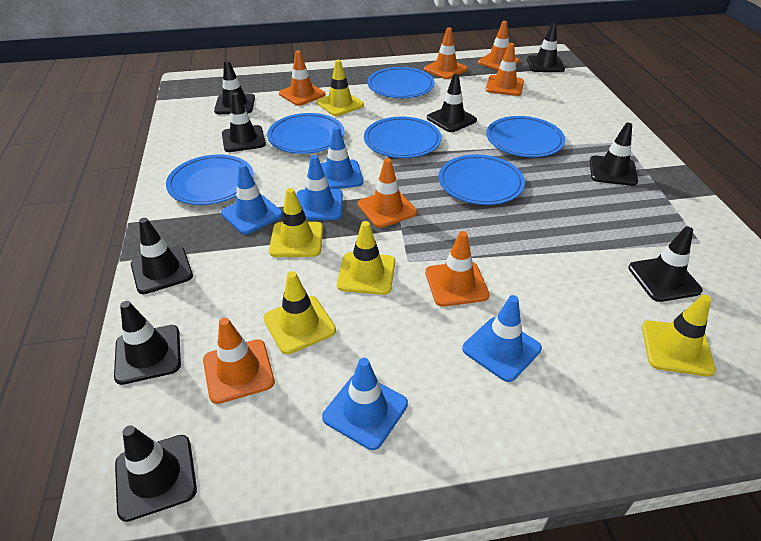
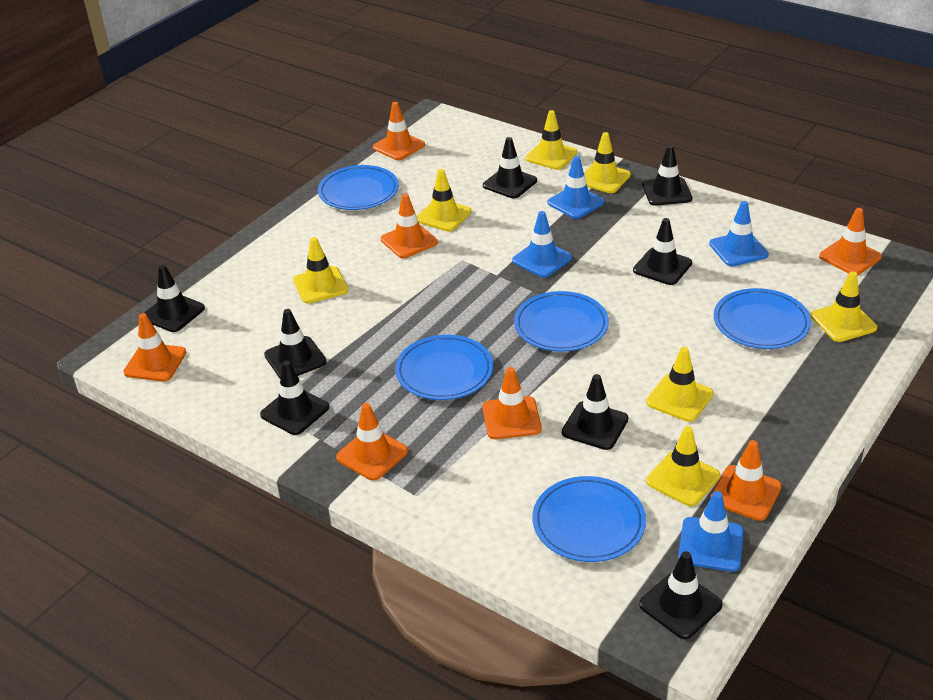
black traffic cone: 9 -> 8
blue plate: 6 -> 5
blue traffic cone: 5 -> 4
yellow traffic cone: 5 -> 7

